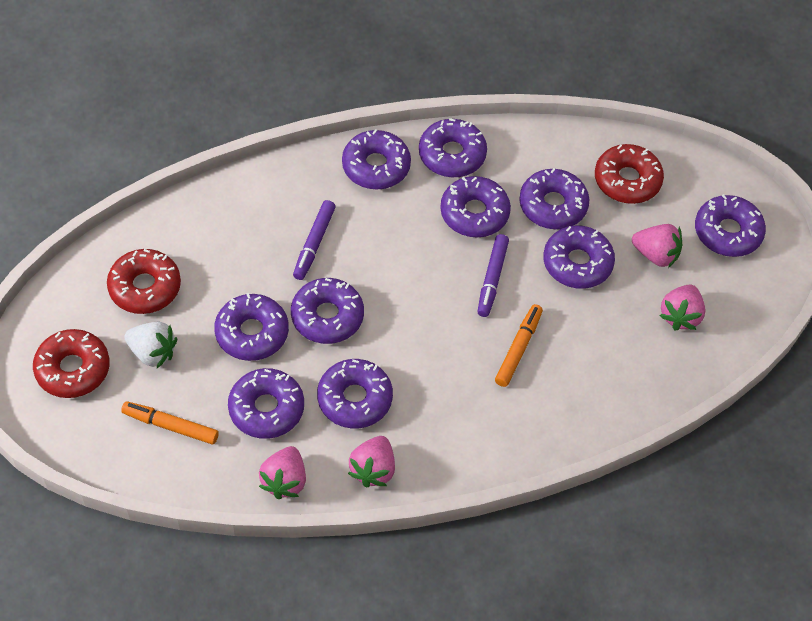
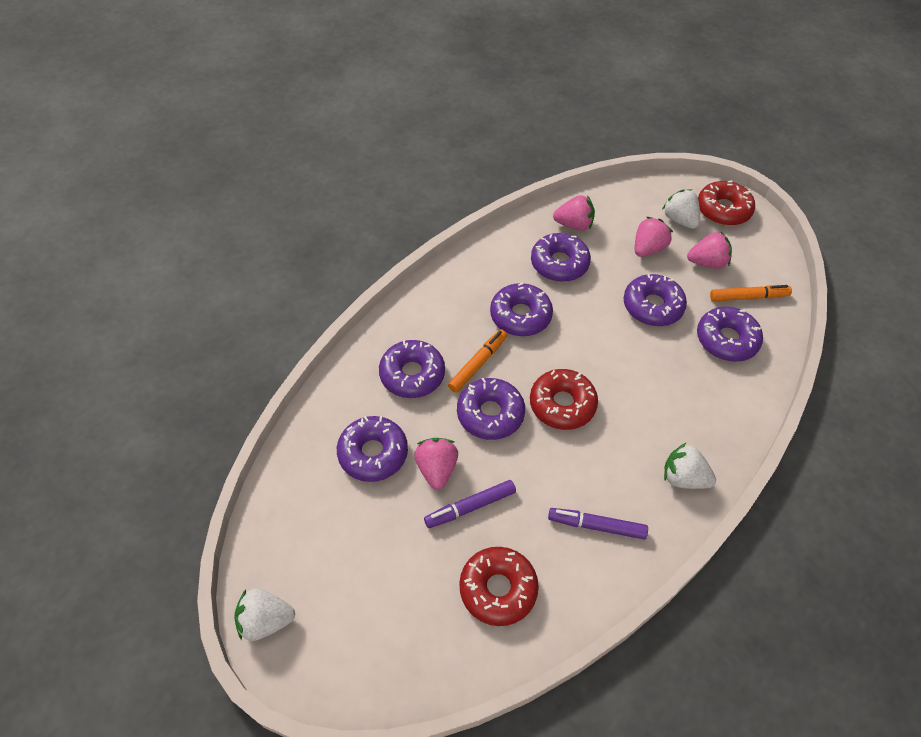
purple donut: 10 -> 7
white strawberry: 1 -> 3

